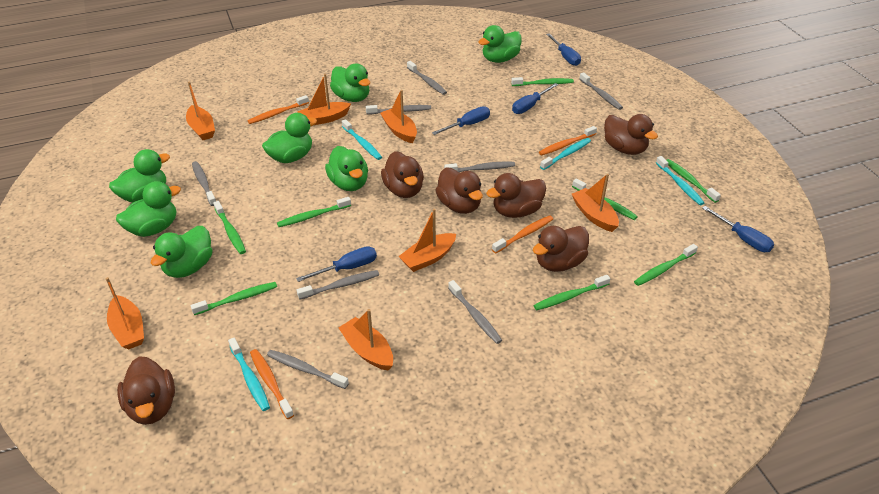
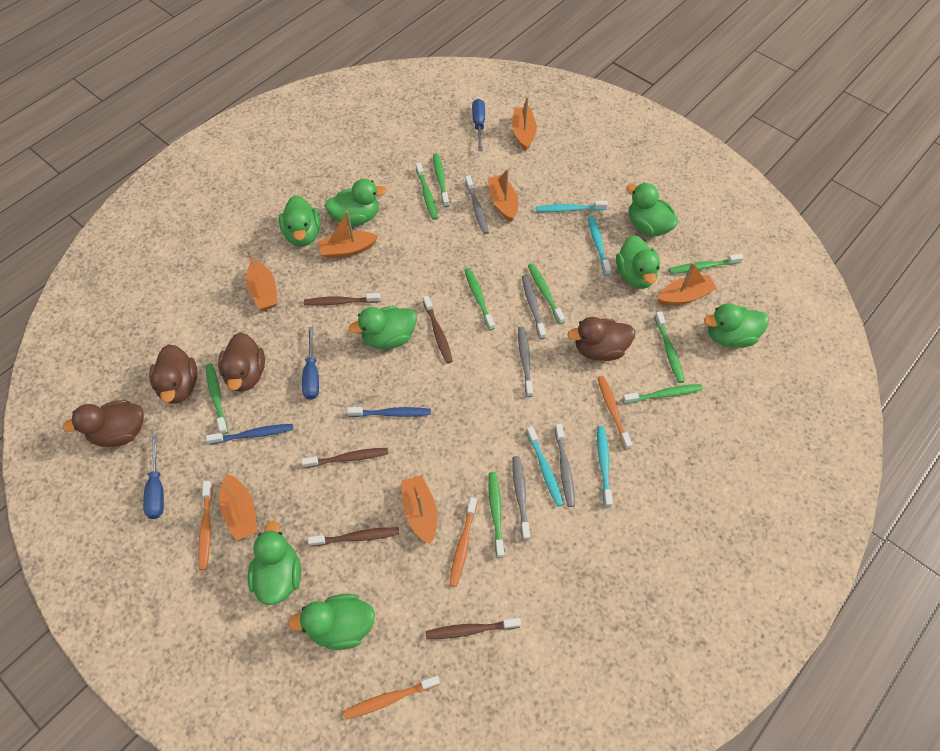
blue screwdriver: 5 -> 3
blue toothbrush: 0 -> 2
brown duck: 6 -> 4
brown toothbrush: 0 -> 5
green duck: 7 -> 8
green toothbrush: 8 -> 9
grey toothbrush: 8 -> 5

